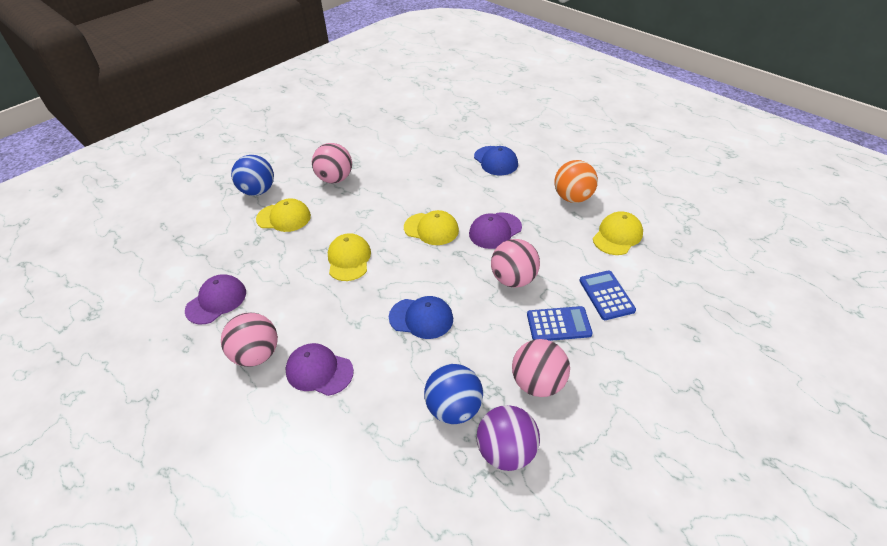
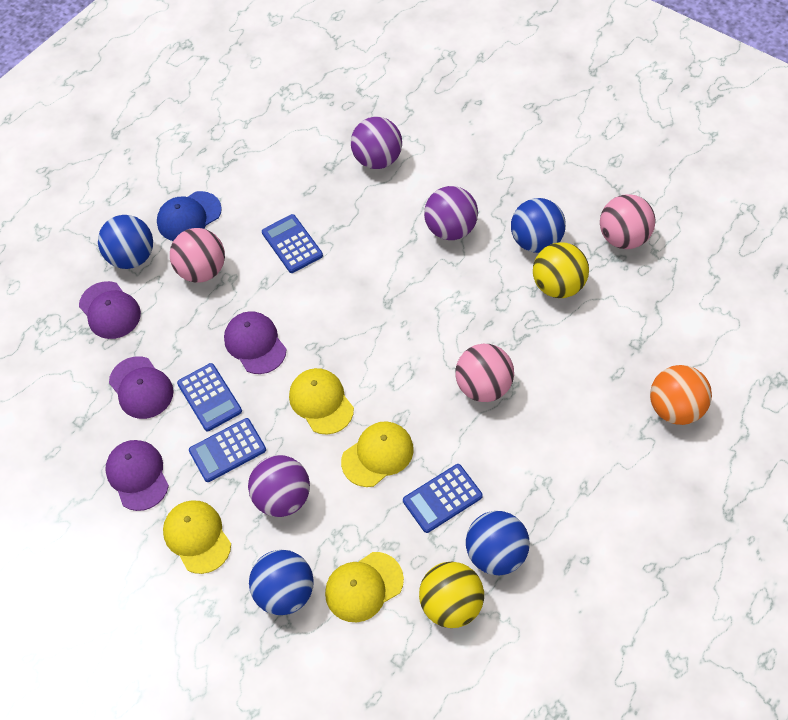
blue ball: 2 -> 4
blue calculator: 2 -> 4
blue cap: 2 -> 1
pink ball: 4 -> 3
purple ball: 1 -> 3
purple cap: 3 -> 4
yellow ball: 0 -> 2

